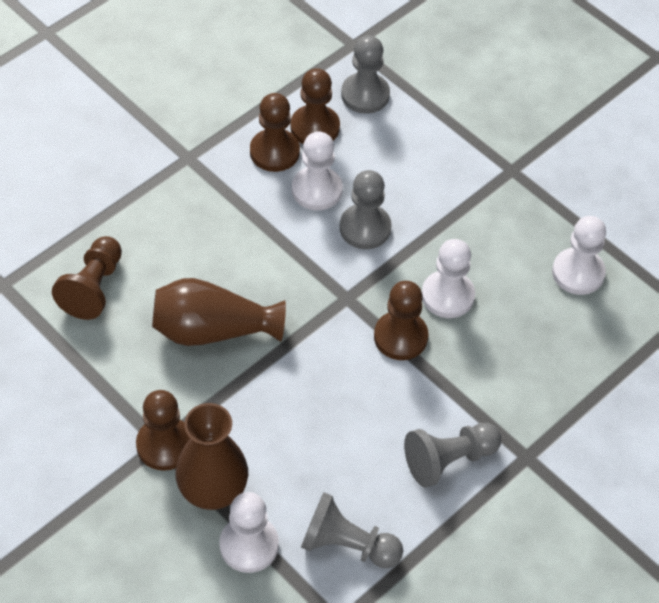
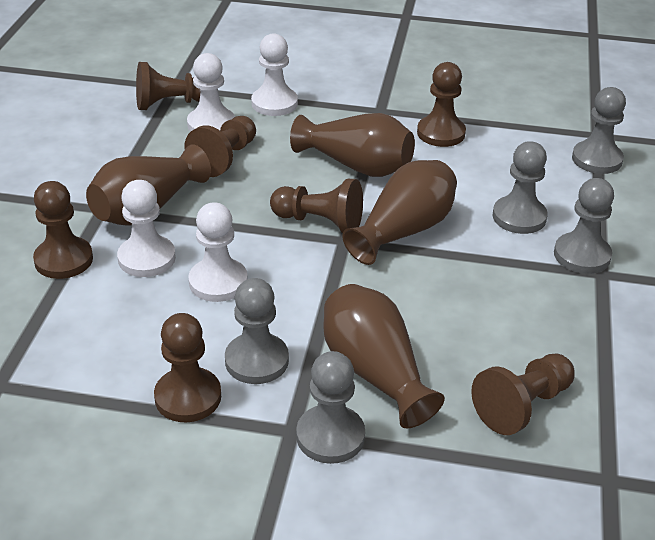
brown pawn: 5 -> 7
brown vase: 2 -> 4
grey pawn: 4 -> 5

